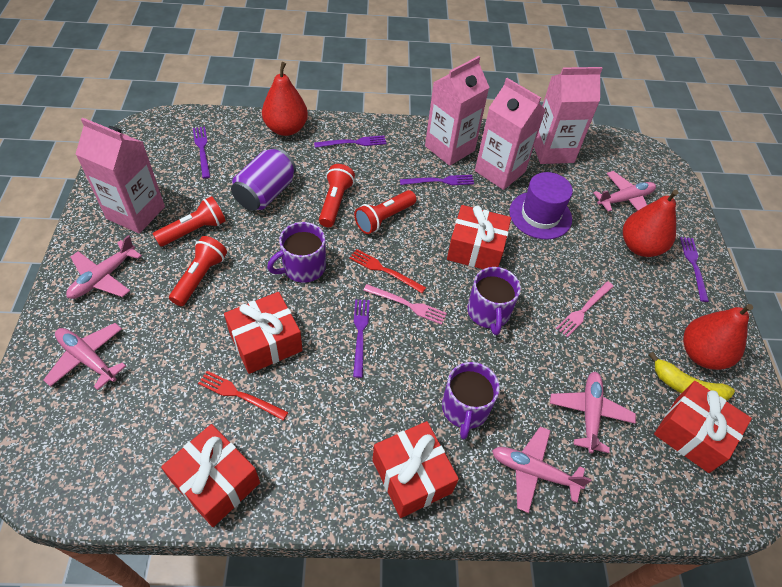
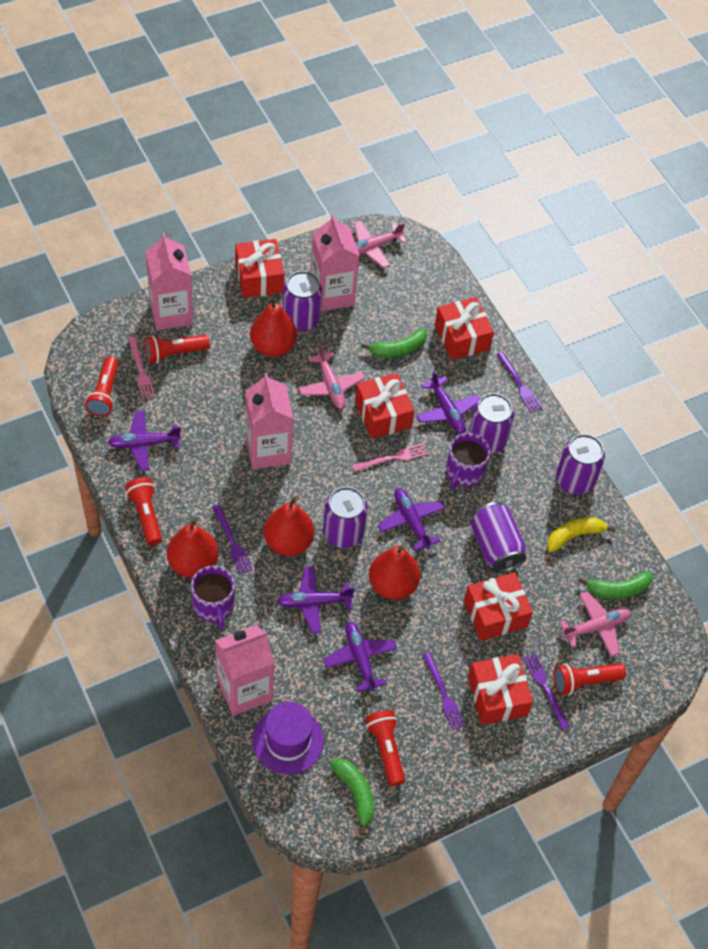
green banana: 0 -> 3
pink plane: 5 -> 3
purple can: 1 -> 5
purple fork: 5 -> 4
purple mug: 3 -> 2
purple plane: 0 -> 5
red flashlight: 4 -> 5
red fork: 2 -> 0
red pear: 3 -> 4

